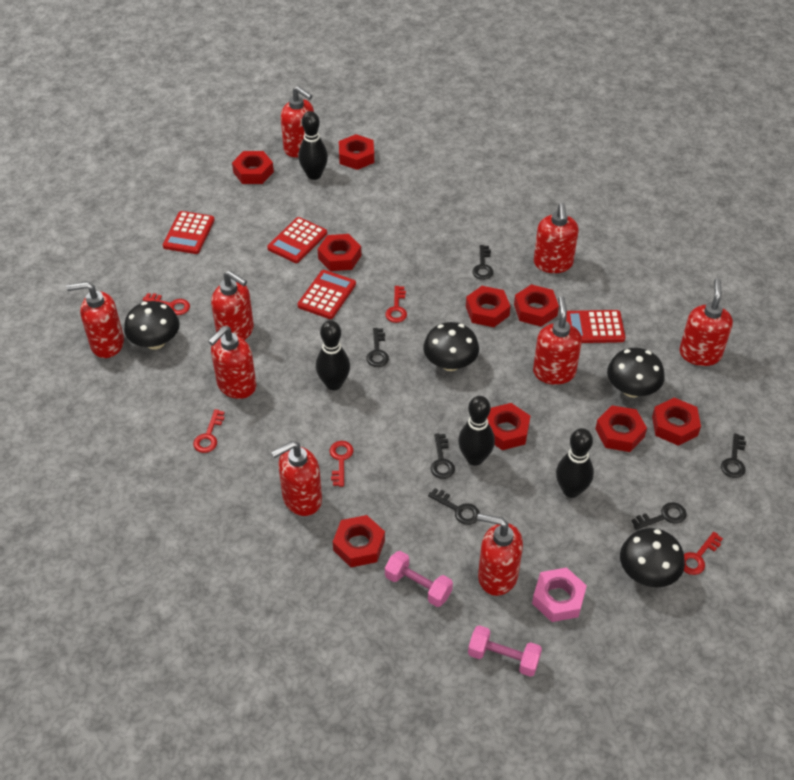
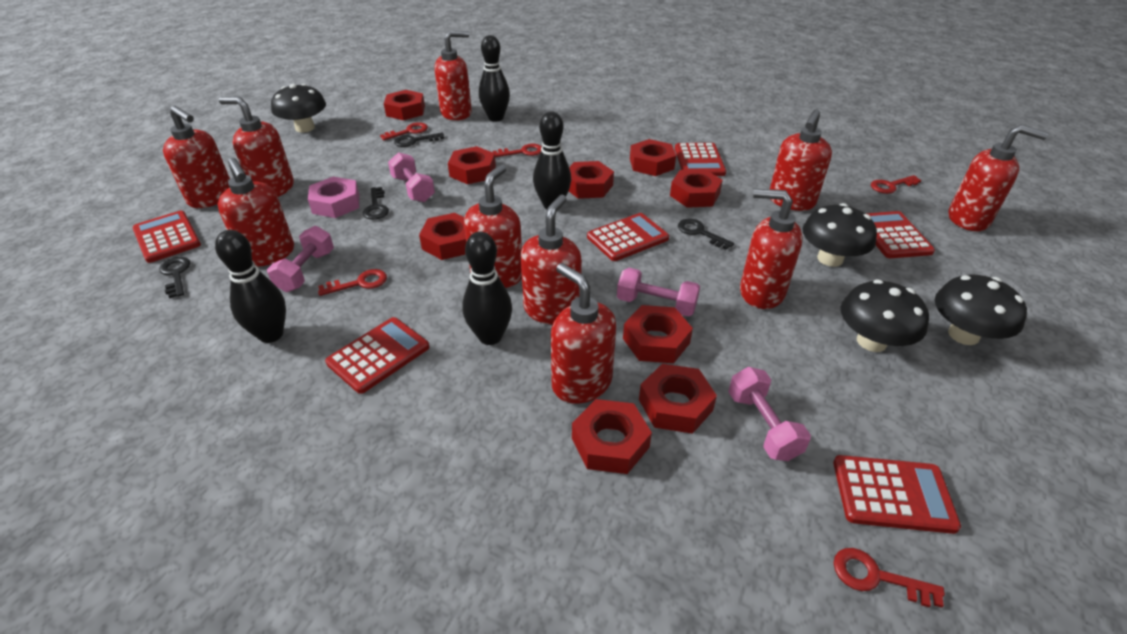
black key: 6 -> 4
pink dumbbell: 2 -> 4
red calculator: 4 -> 6
red soap dispenser: 9 -> 10

